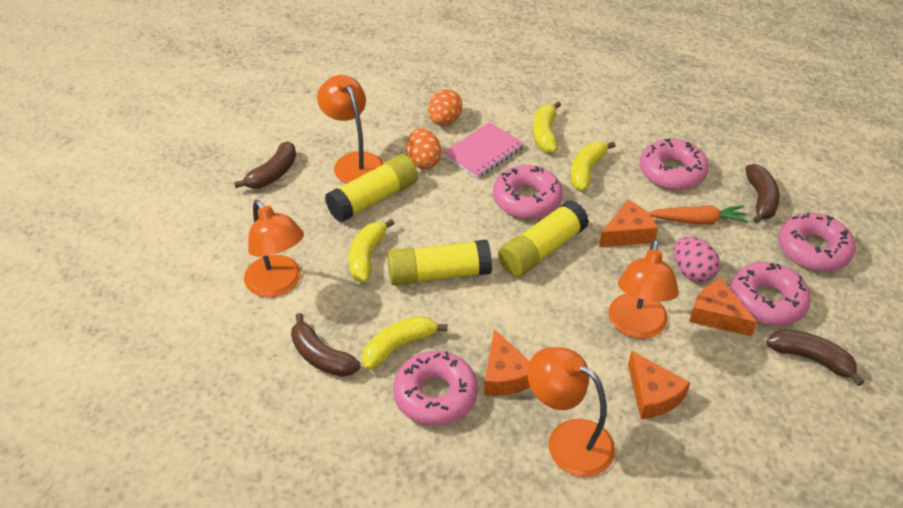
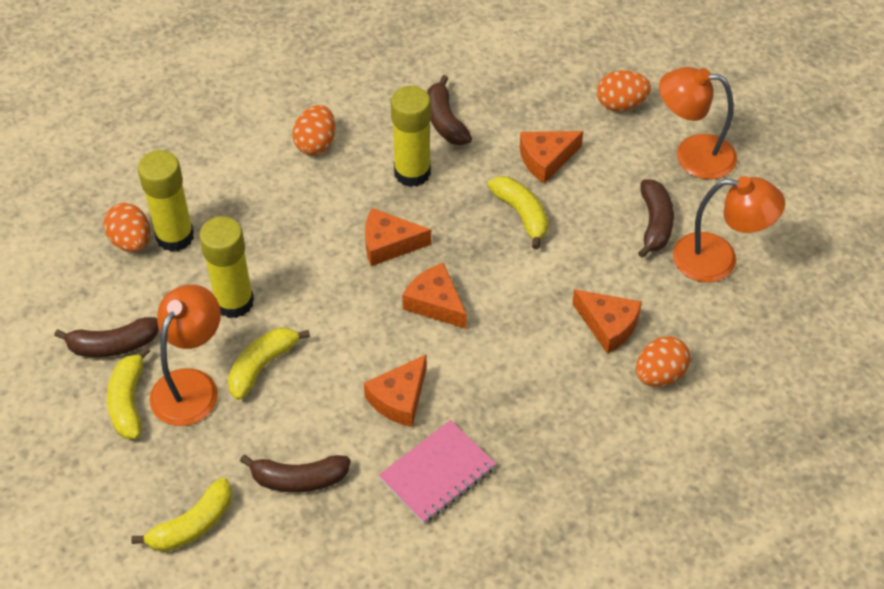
orange carrot: 1 -> 0
orange cheese: 4 -> 5
orange egg: 2 -> 4
orange lamp: 4 -> 3
pink donut: 5 -> 0
pink egg: 1 -> 0

